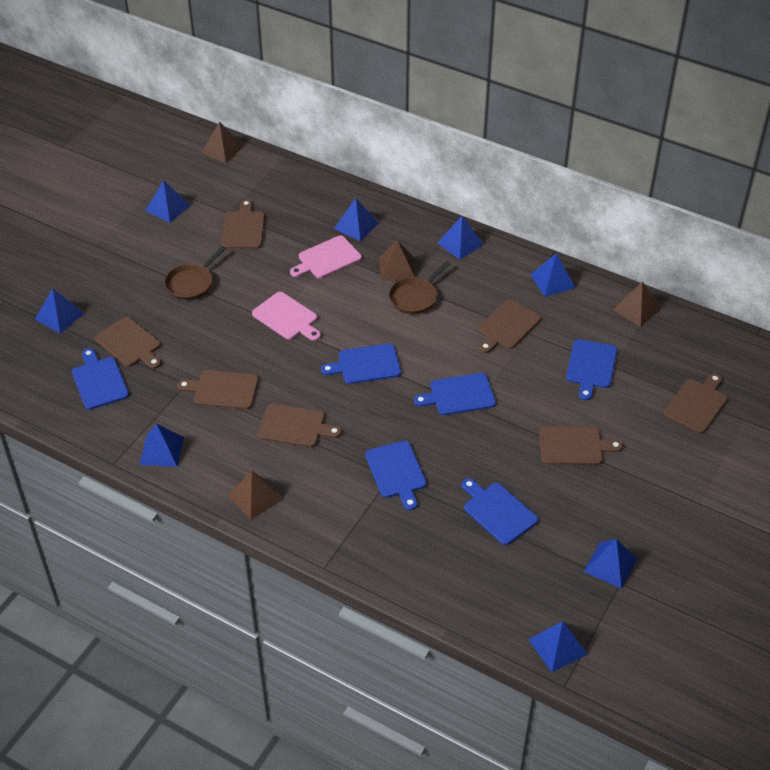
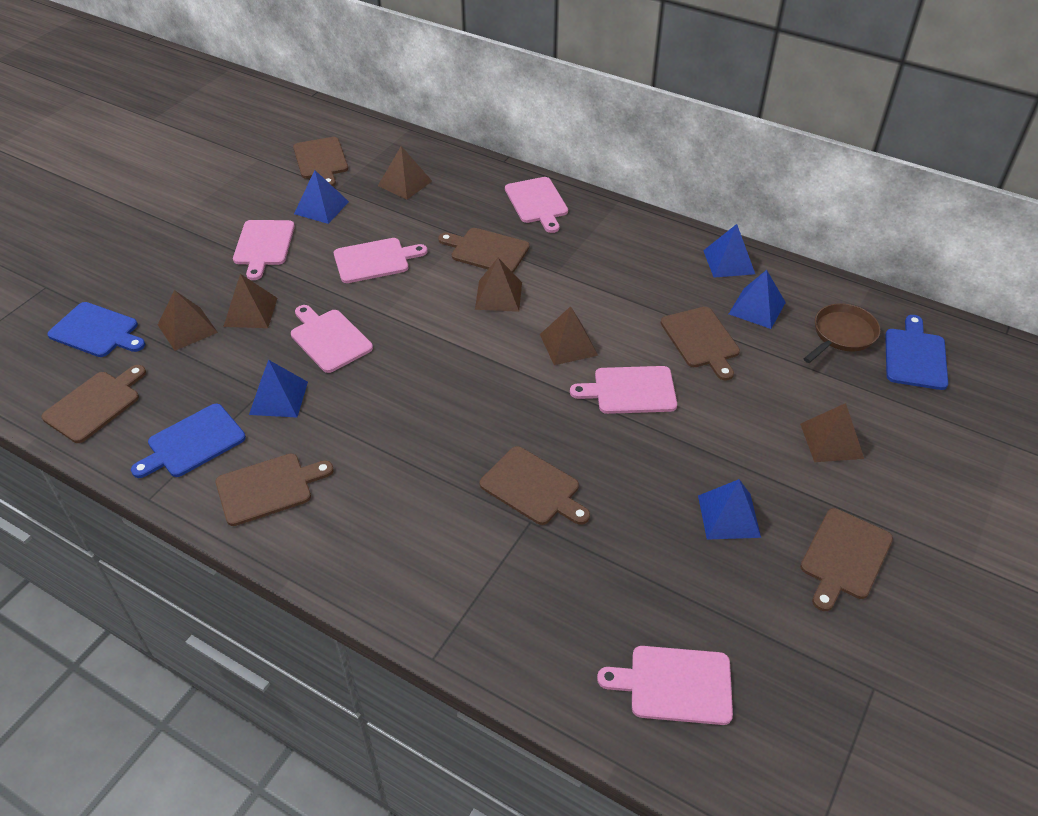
blue cutting board: 6 -> 3
blue pyramid: 8 -> 5
brown pan: 2 -> 1
brown pyramid: 4 -> 6
pink cutting board: 2 -> 6

